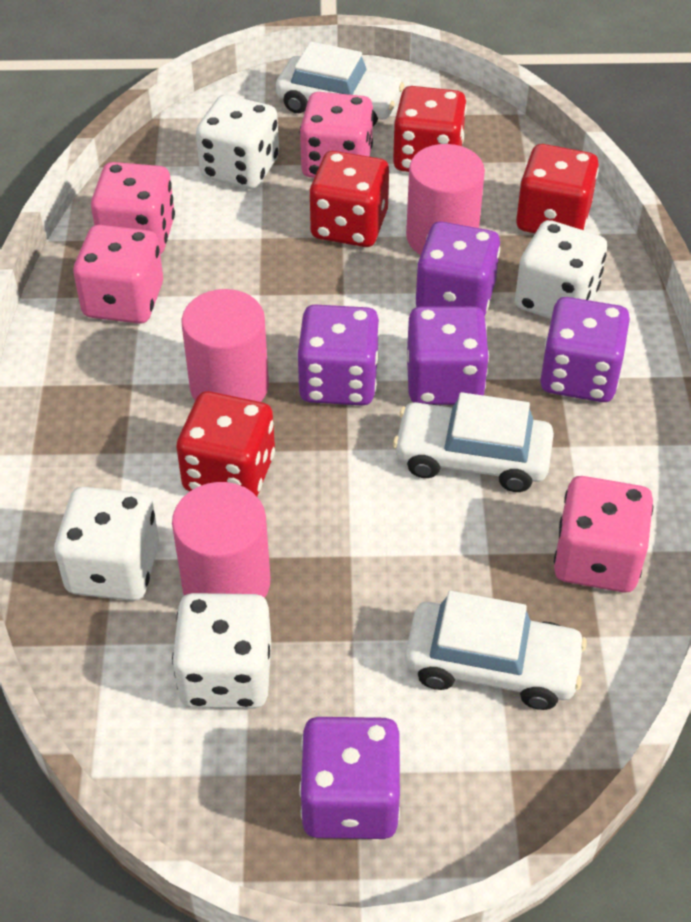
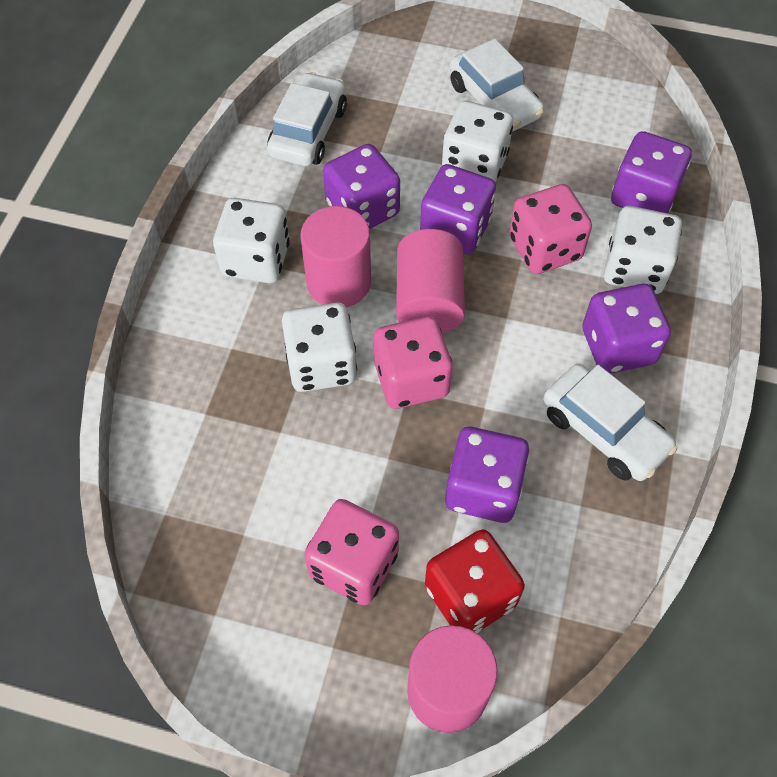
pink dice: 4 -> 3
red dice: 4 -> 1

